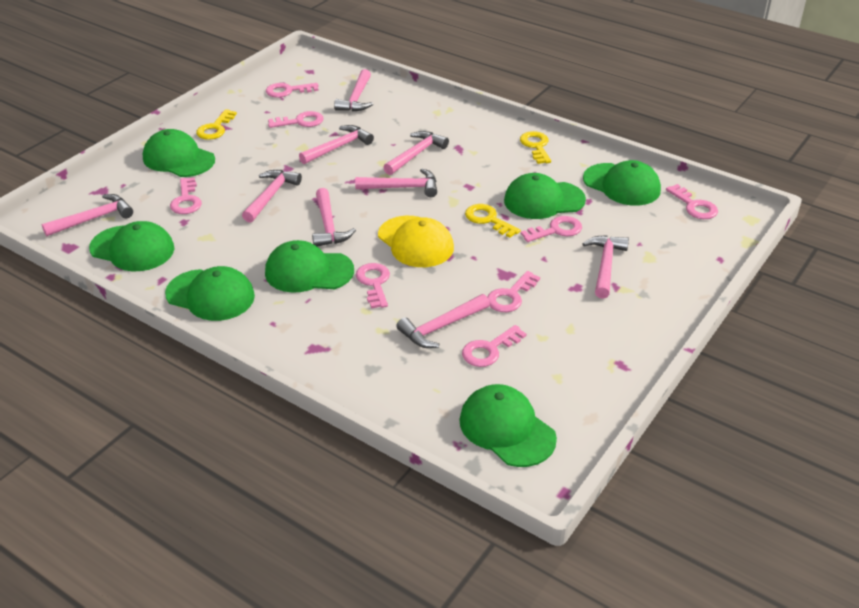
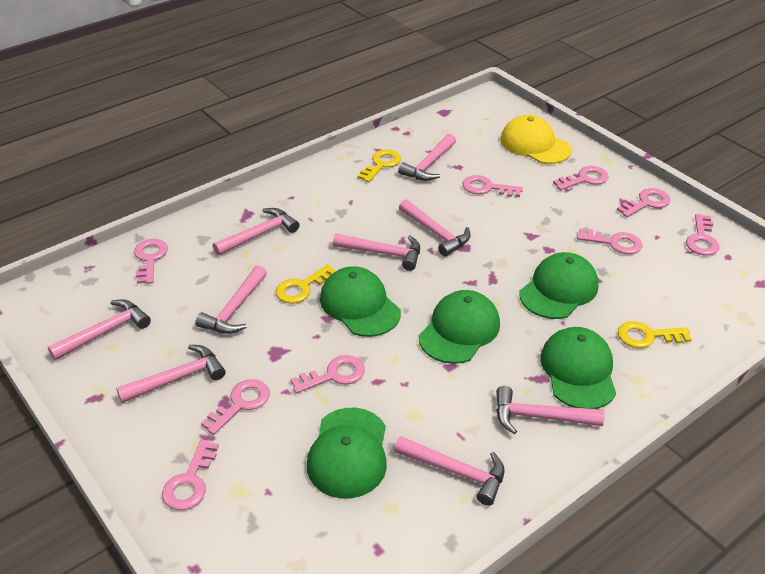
green cap: 7 -> 5
pink key: 8 -> 9

